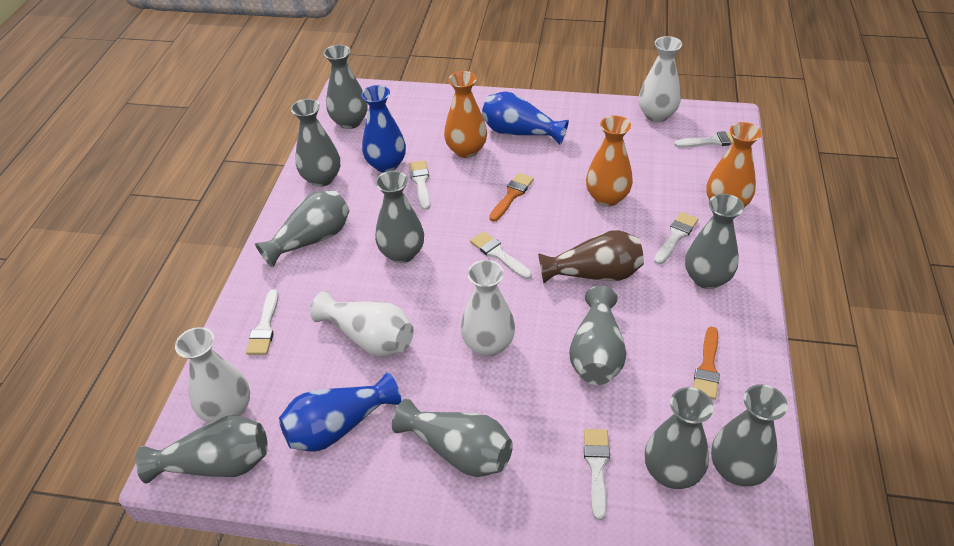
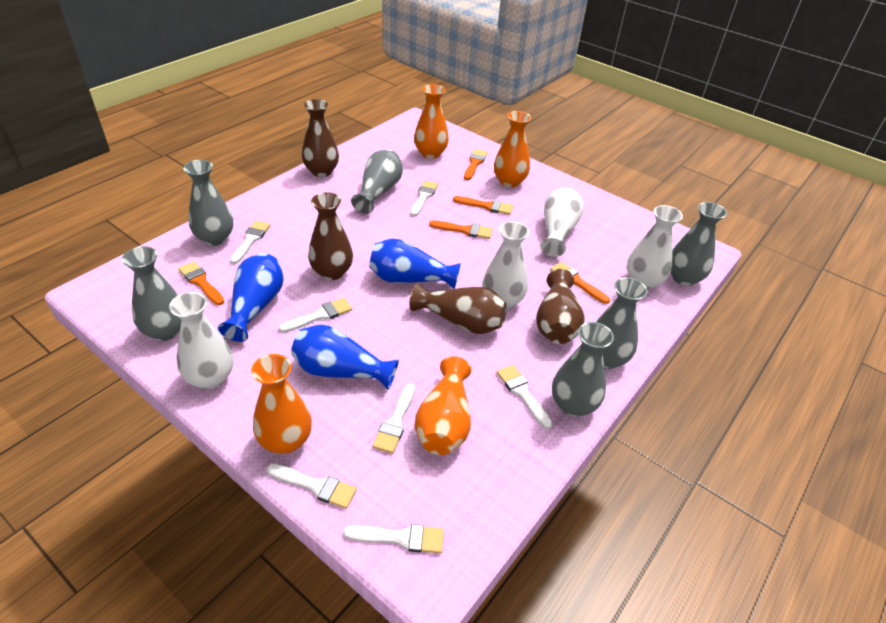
brown vase: 1 -> 4
grey vase: 10 -> 6
orange brush: 2 -> 5
orange vase: 3 -> 4
white brush: 6 -> 7

